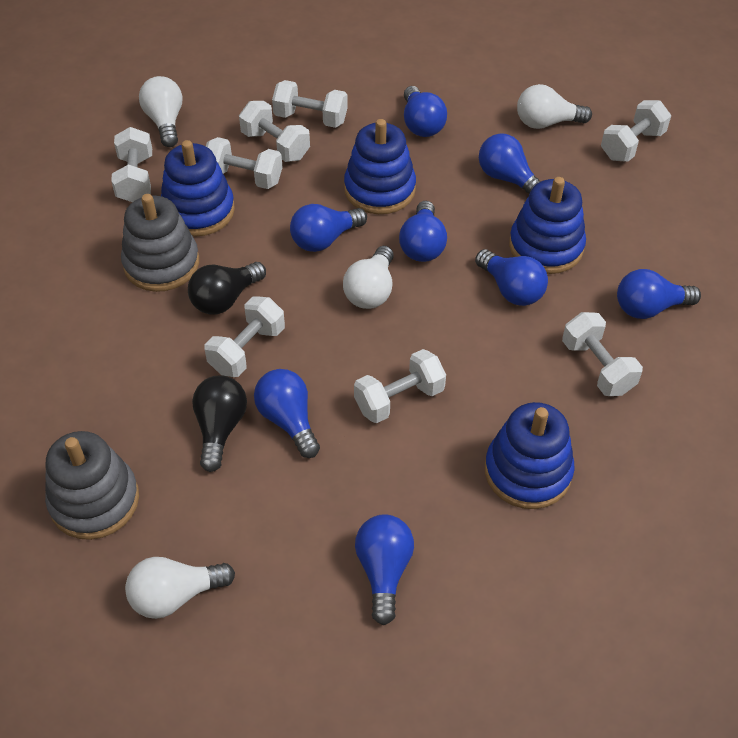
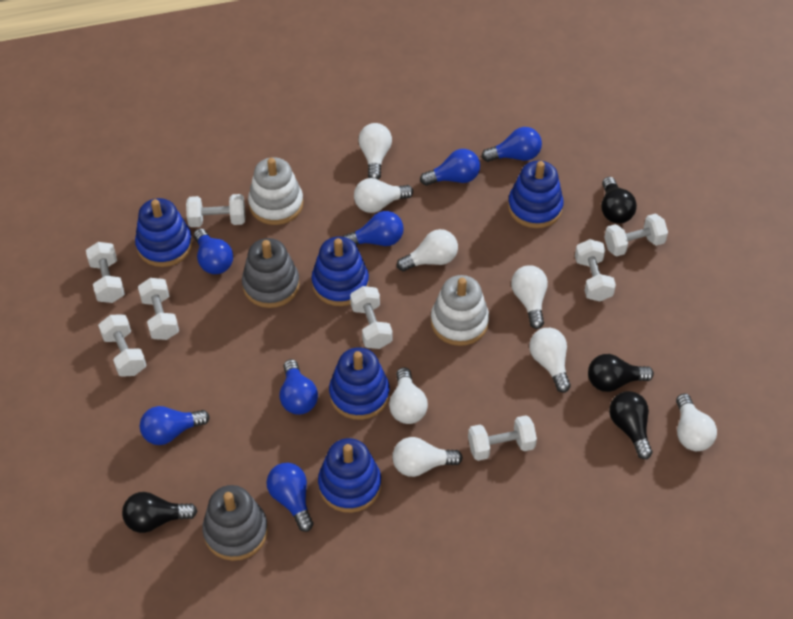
black light bulb: 2 -> 4
blue light bulb: 8 -> 7
blue stacking toy: 4 -> 5
white light bulb: 4 -> 8
white stacking toy: 0 -> 2

